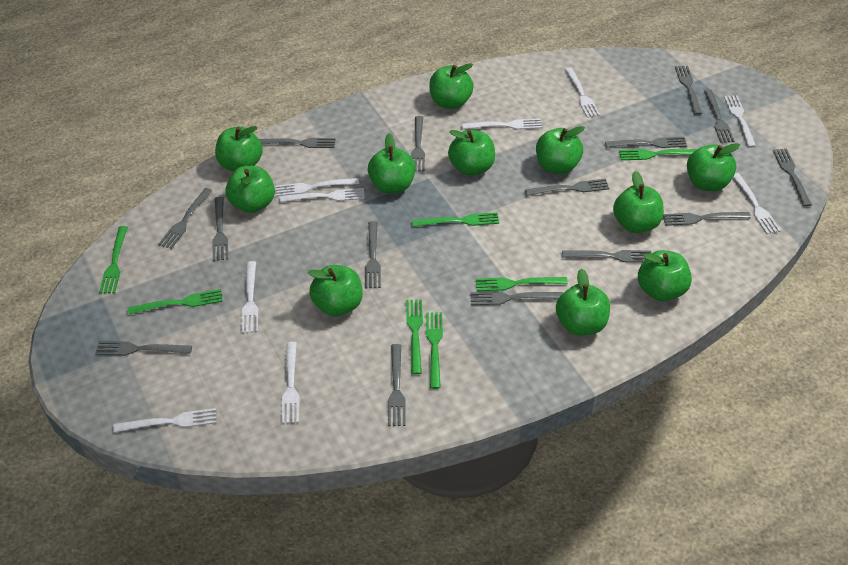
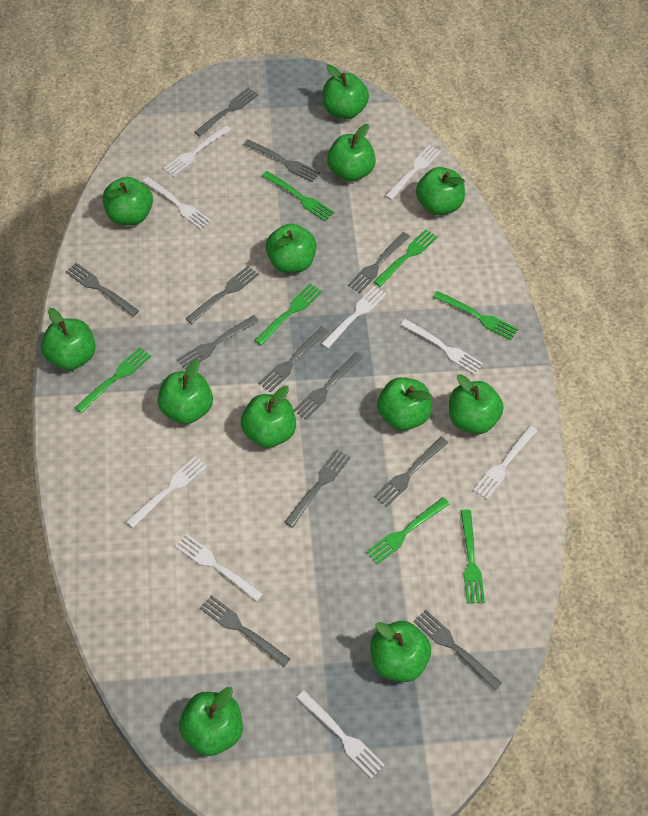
green apple: 11 -> 12
grey fork: 15 -> 12

